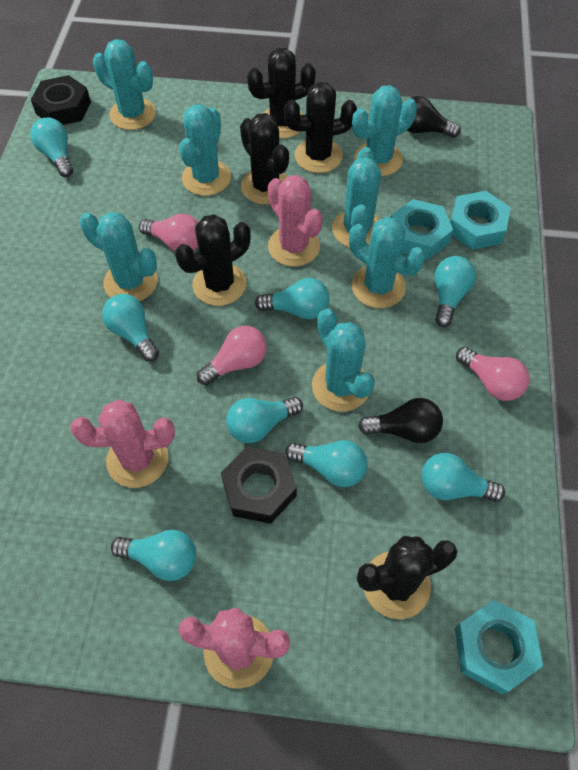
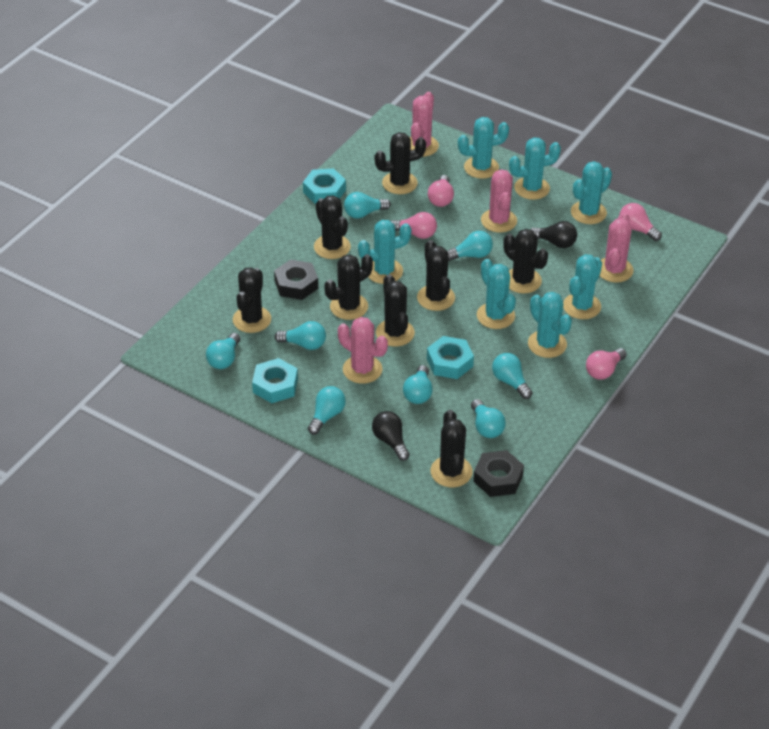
black cactus: 5 -> 8
pink cactus: 3 -> 4
pink light bulb: 3 -> 4

